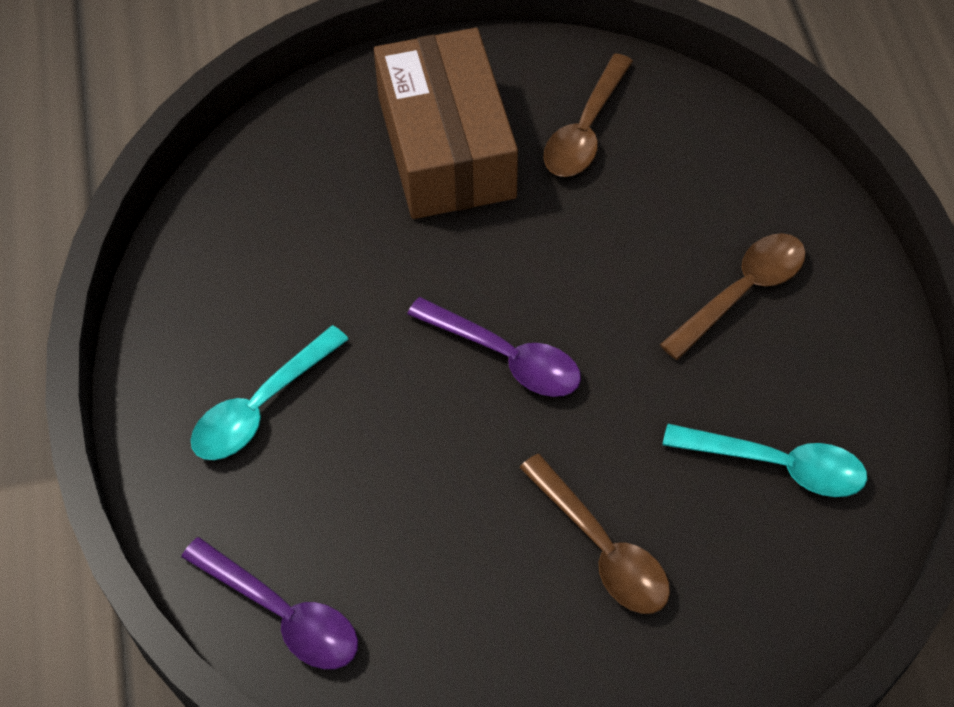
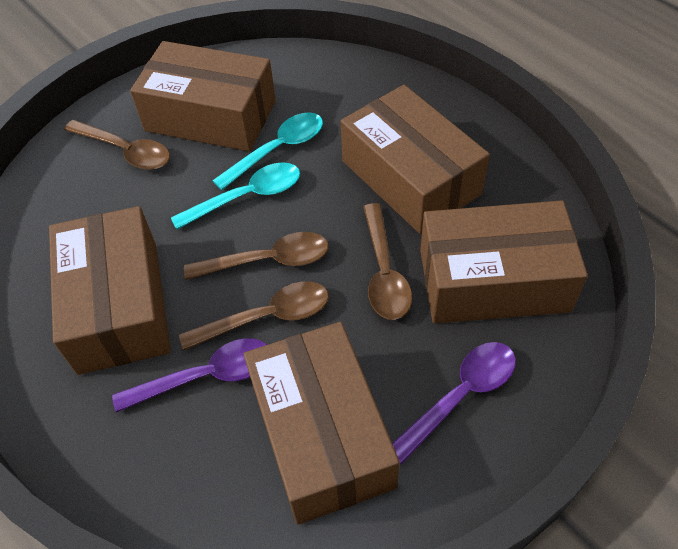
brown box: 1 -> 5
brown spoon: 3 -> 4

